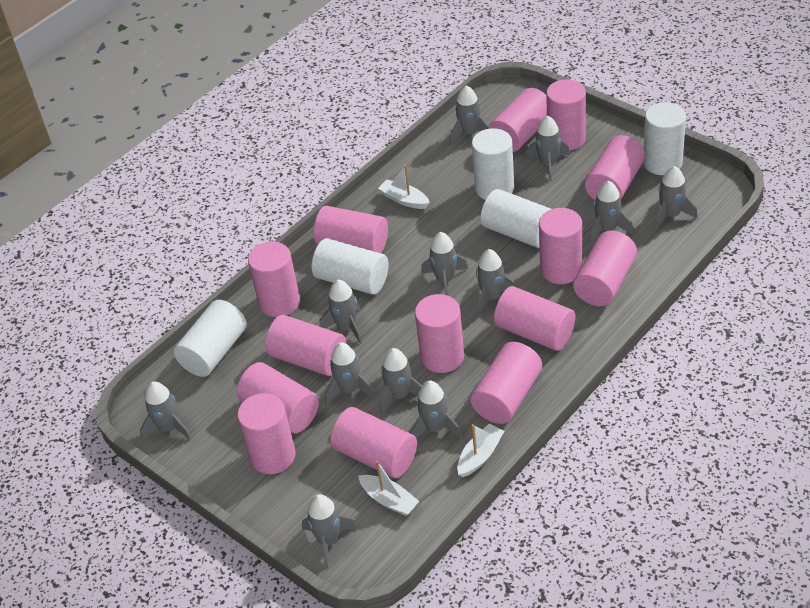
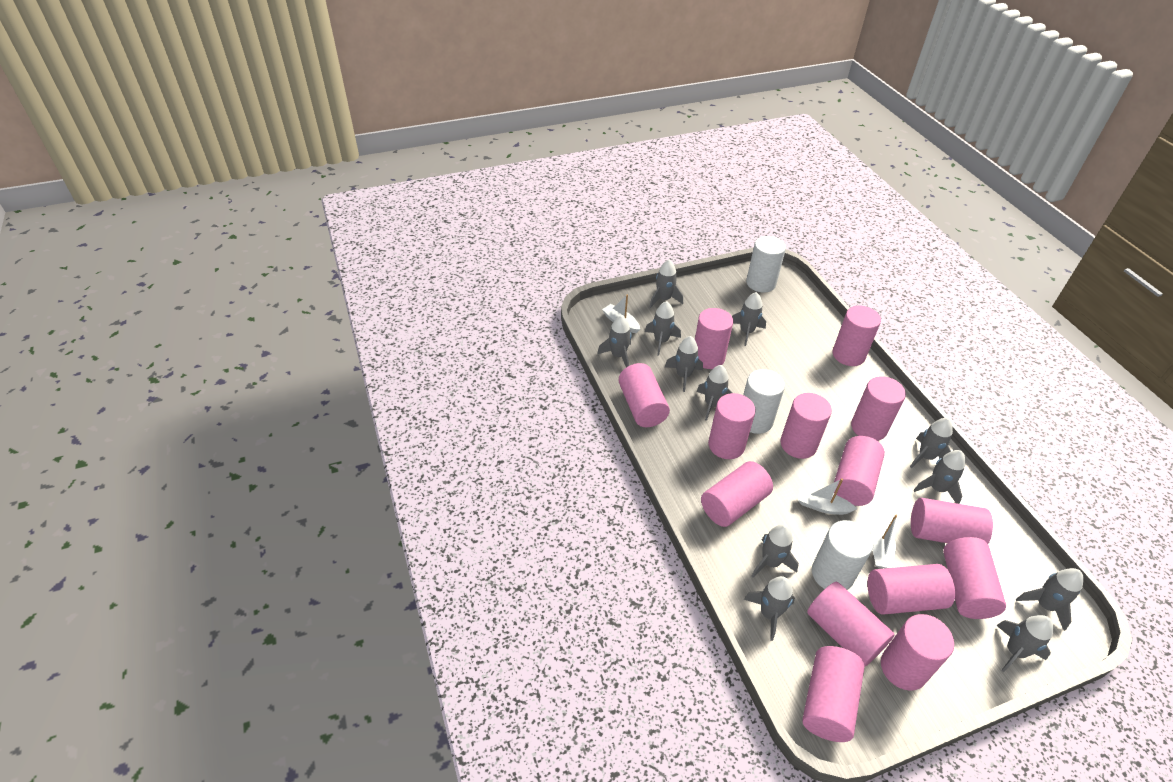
white cylinder: 5 -> 3

